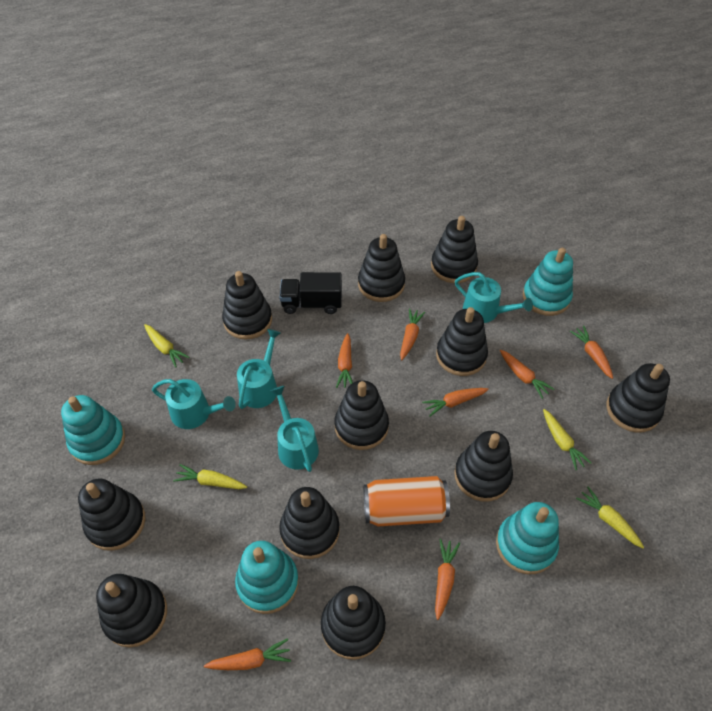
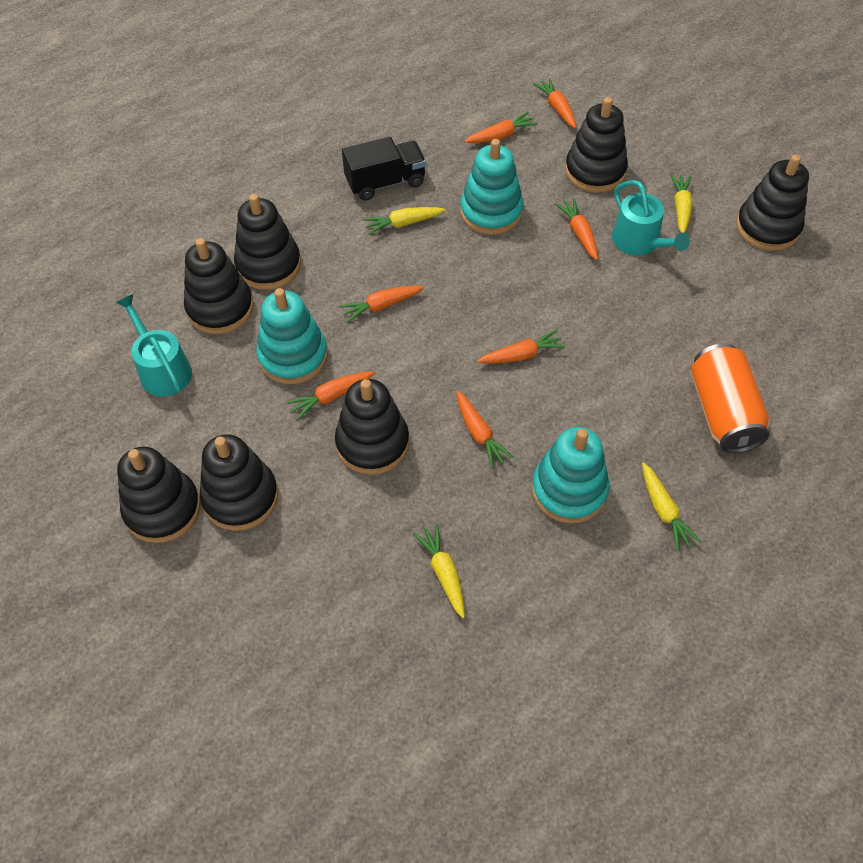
black stacking toy: 11 -> 7
turquoise stacking toy: 4 -> 3
turquoise watering can: 4 -> 2

